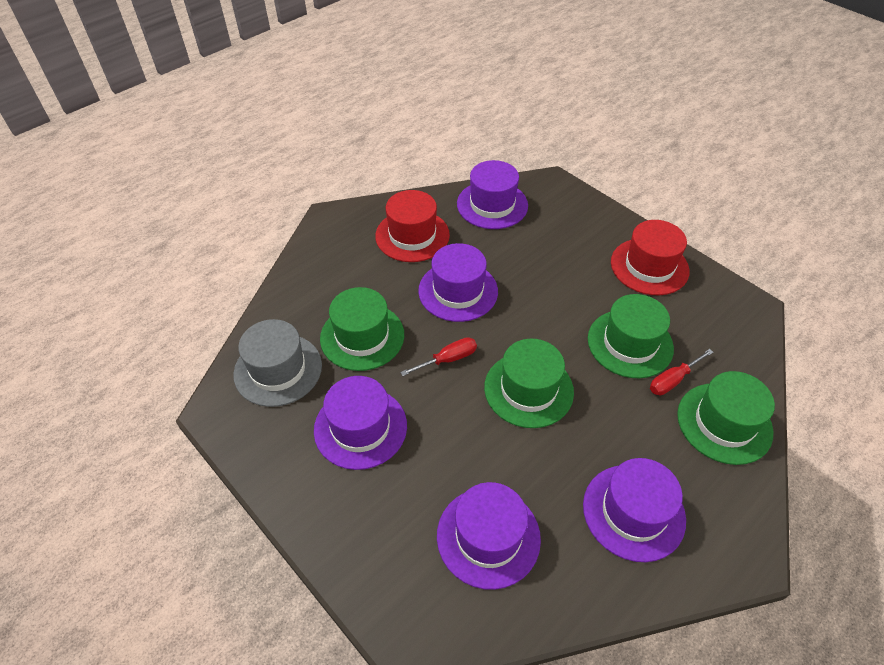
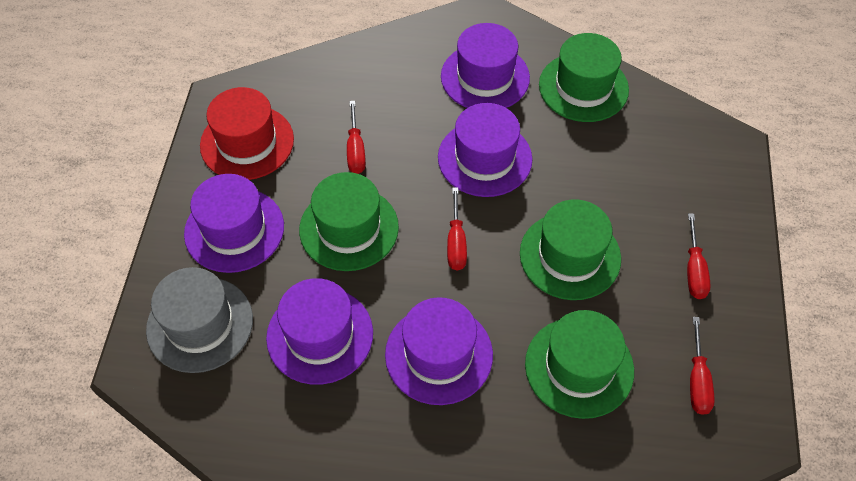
red hat: 2 -> 1
red screwdriver: 2 -> 4

